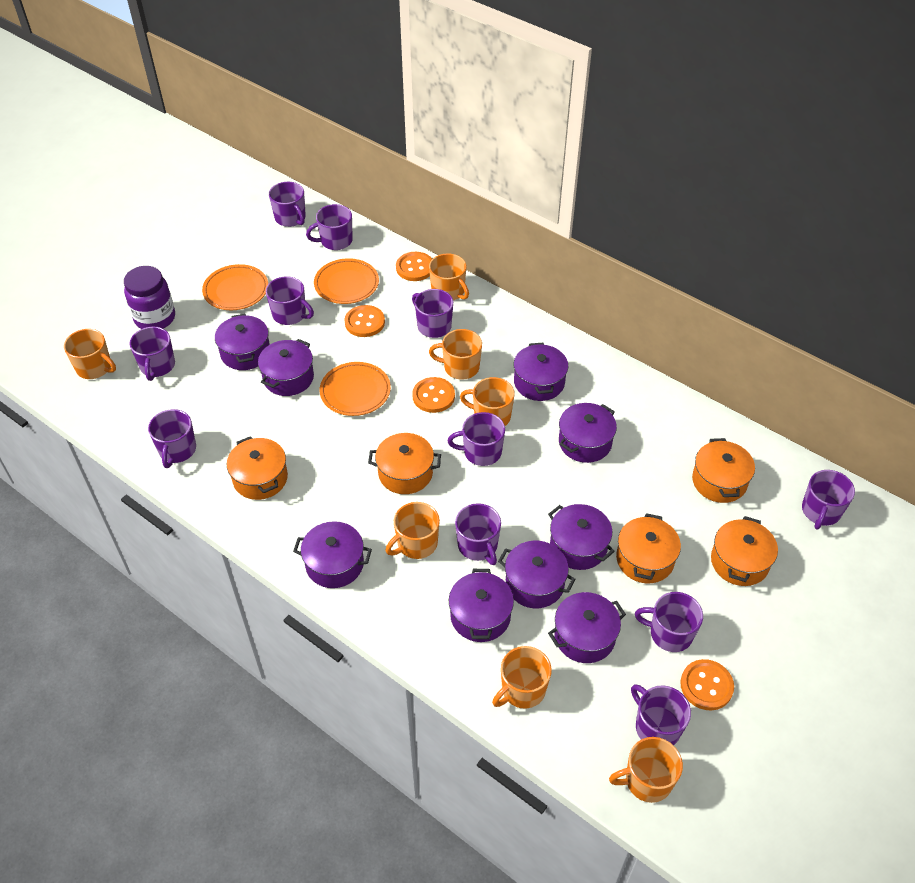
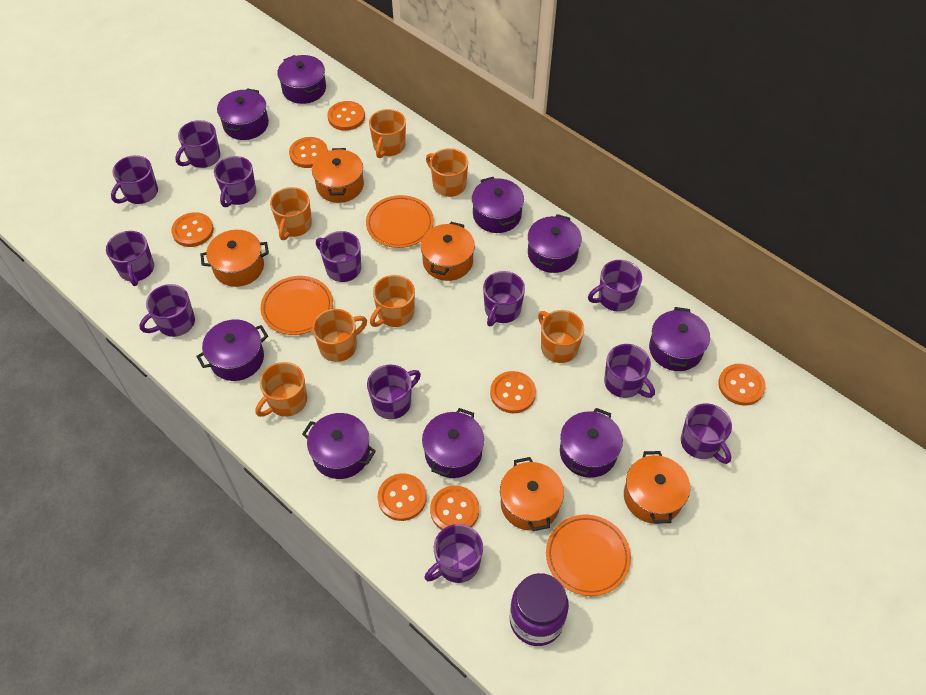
orange button: 4 -> 7
purple mug: 11 -> 12

